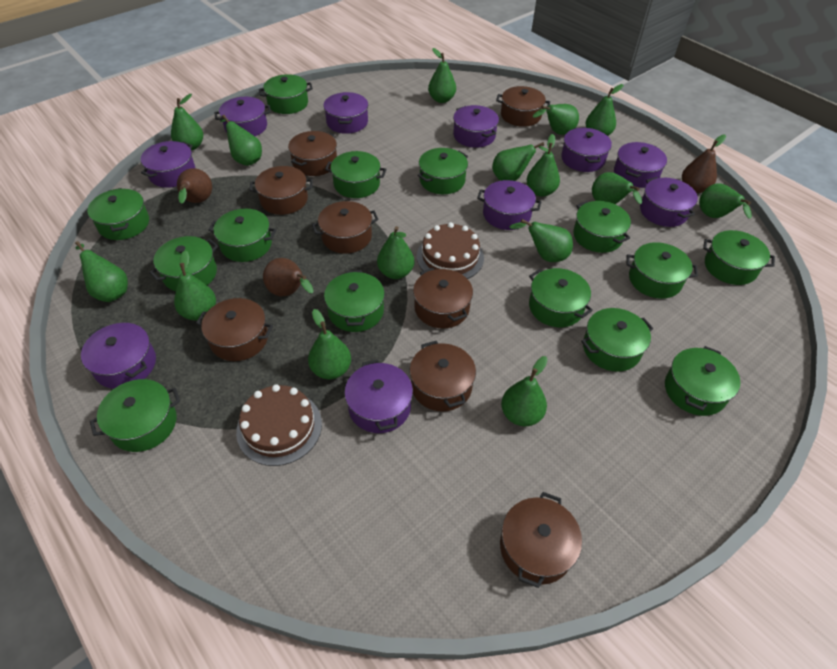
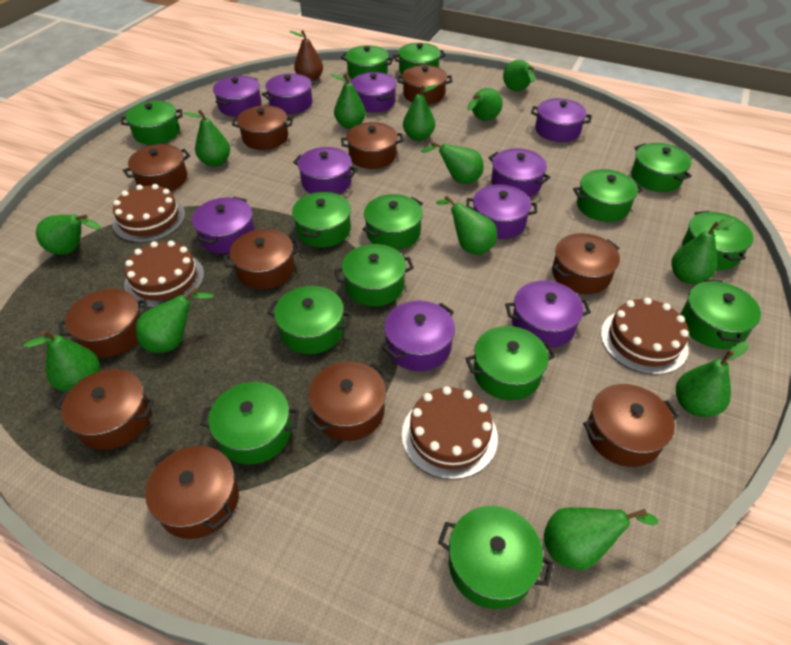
brown cake: 2 -> 4
brown pear: 3 -> 1
brown pot: 8 -> 11
green pear: 15 -> 13

